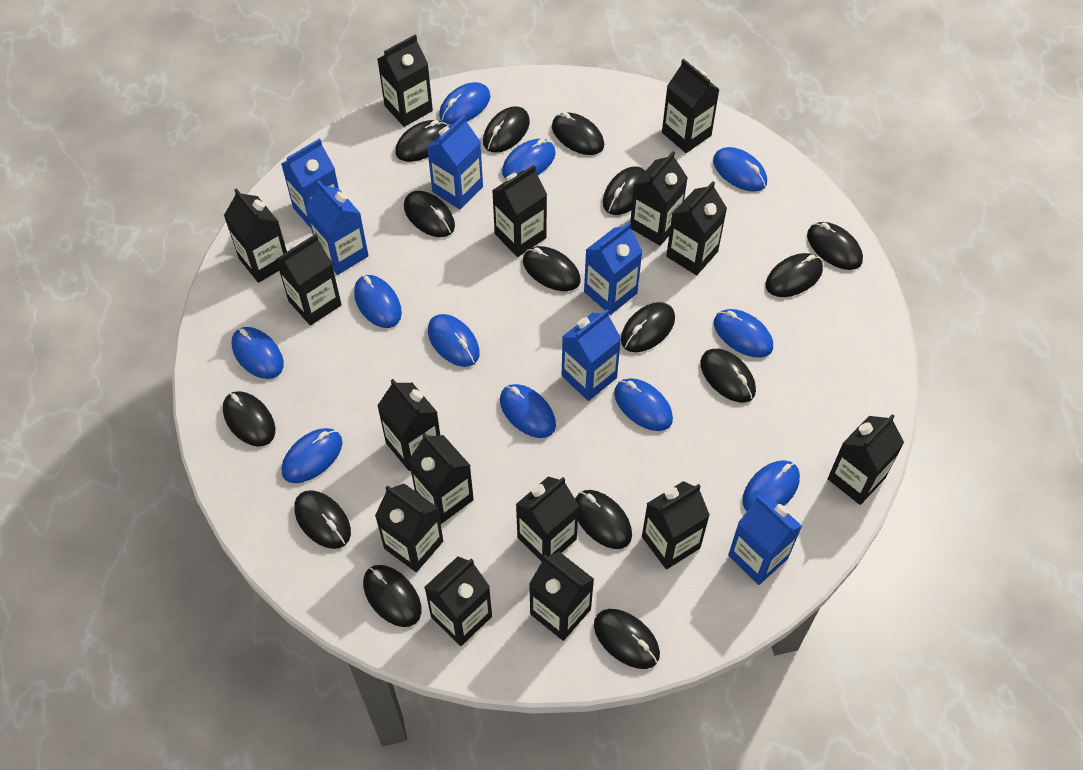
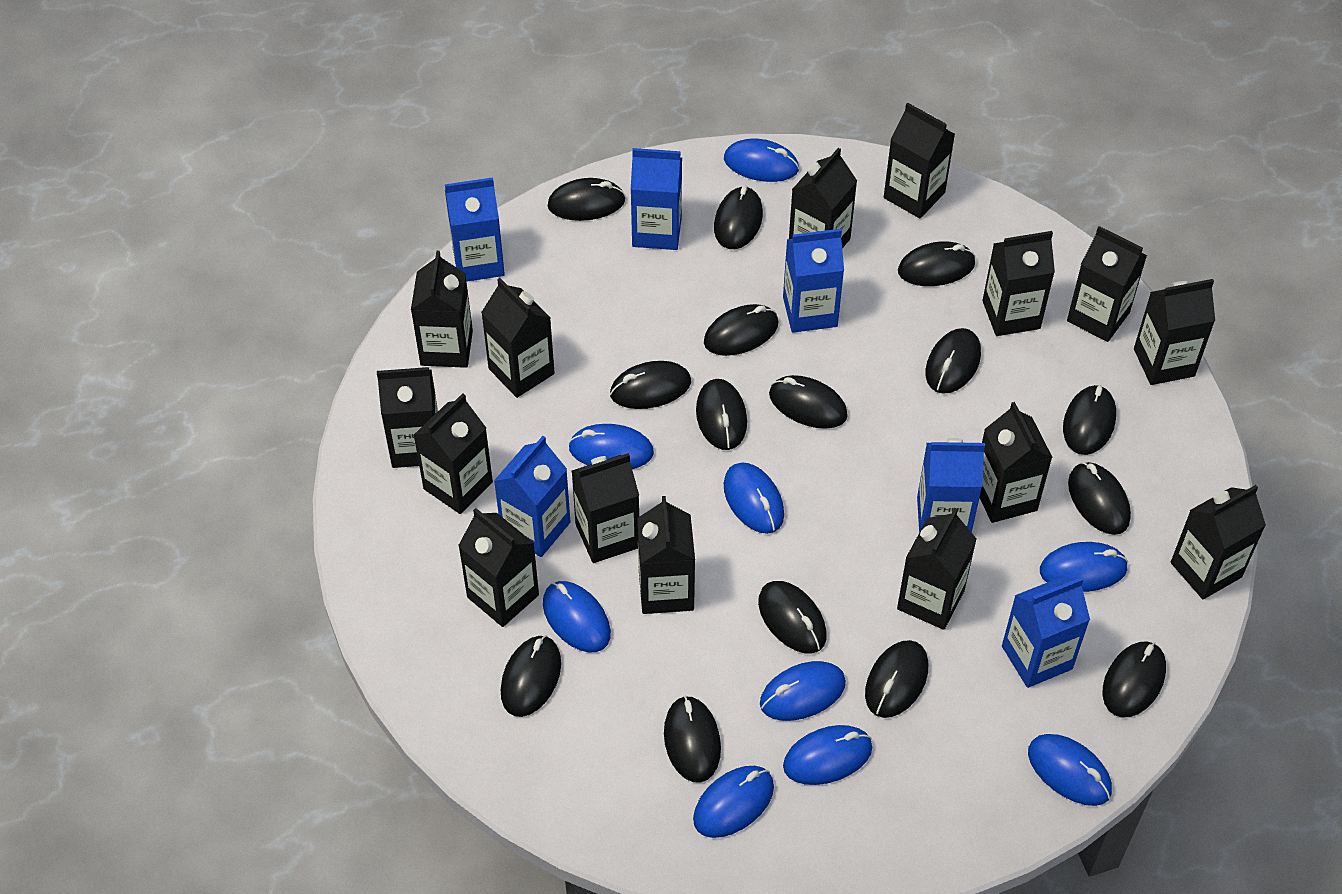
blue mouse: 11 -> 9

